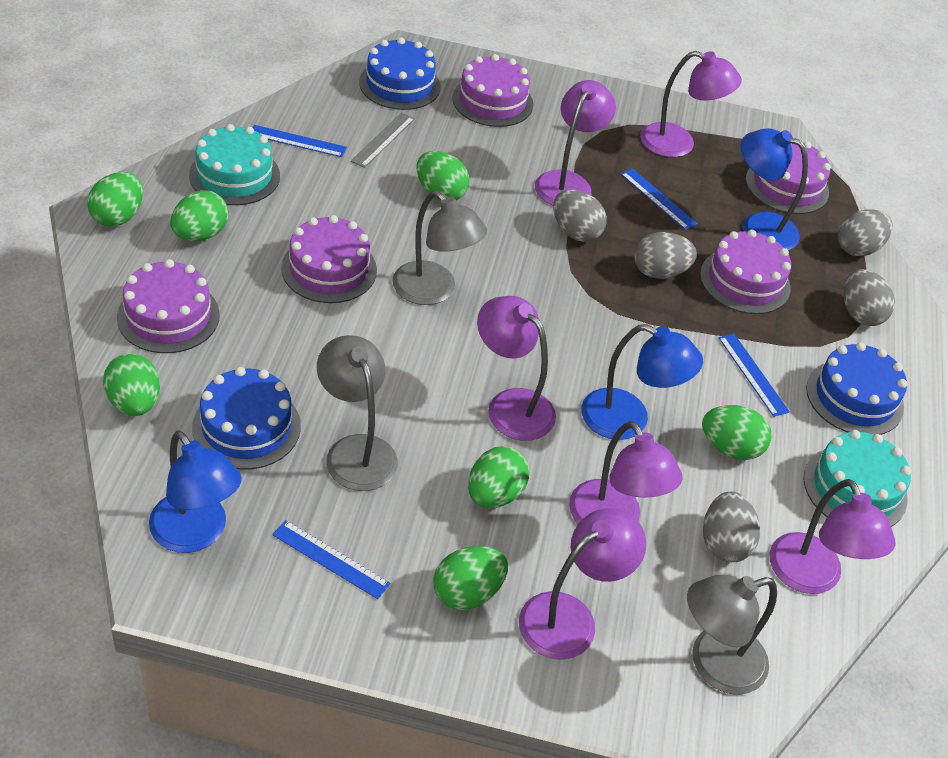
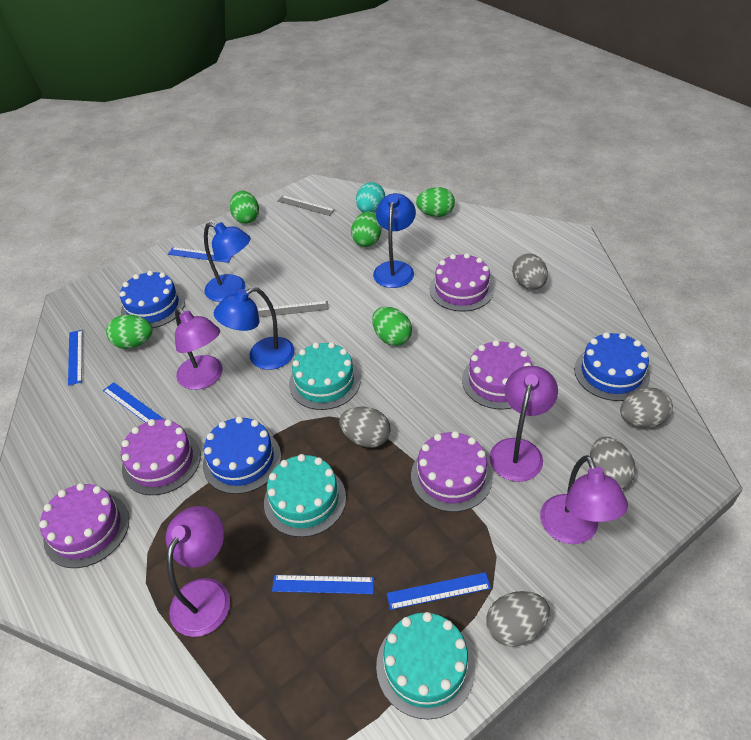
blue ruler: 4 -> 5
green egg: 7 -> 5
grey lamp: 3 -> 0
grey ruler: 1 -> 2
purple lamp: 6 -> 4
turquoise cake: 2 -> 3
turquoise egg: 0 -> 1

